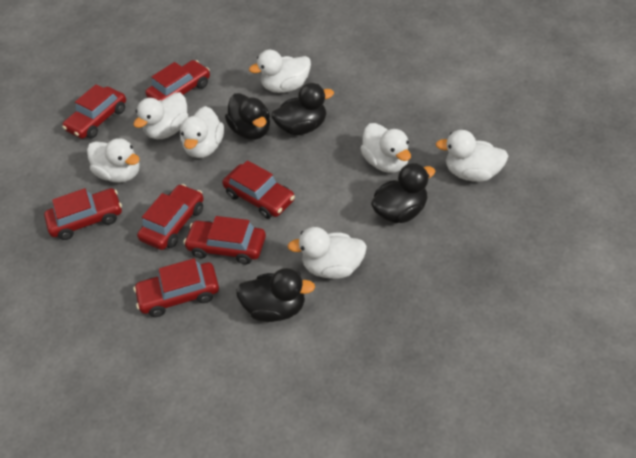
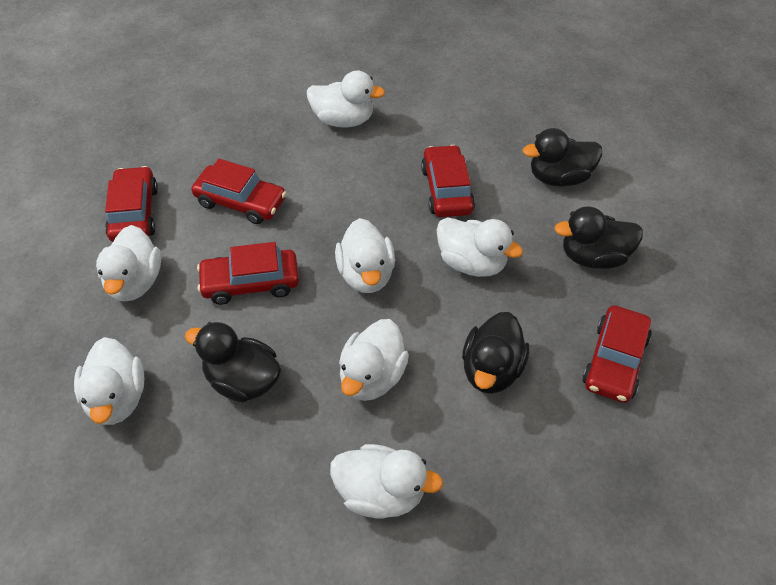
red car: 7 -> 5

